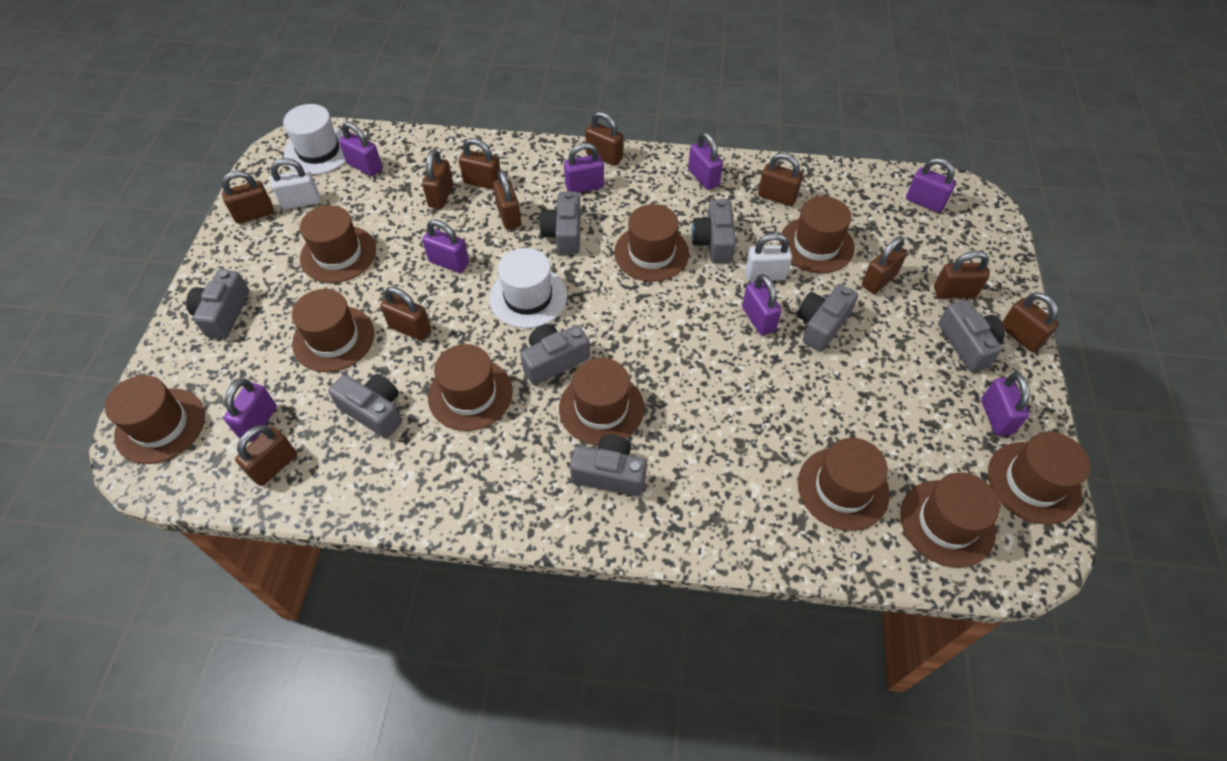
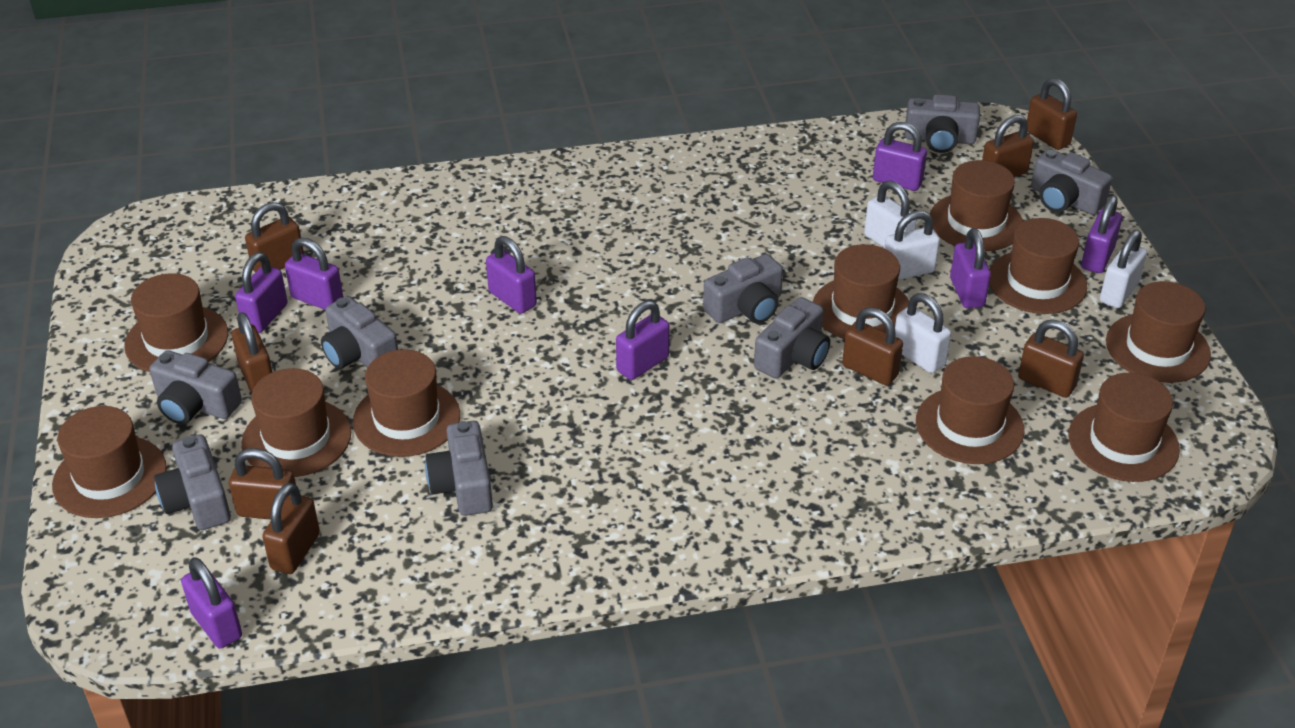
brown padlock: 11 -> 8
white hat: 2 -> 0
white padlock: 2 -> 4

